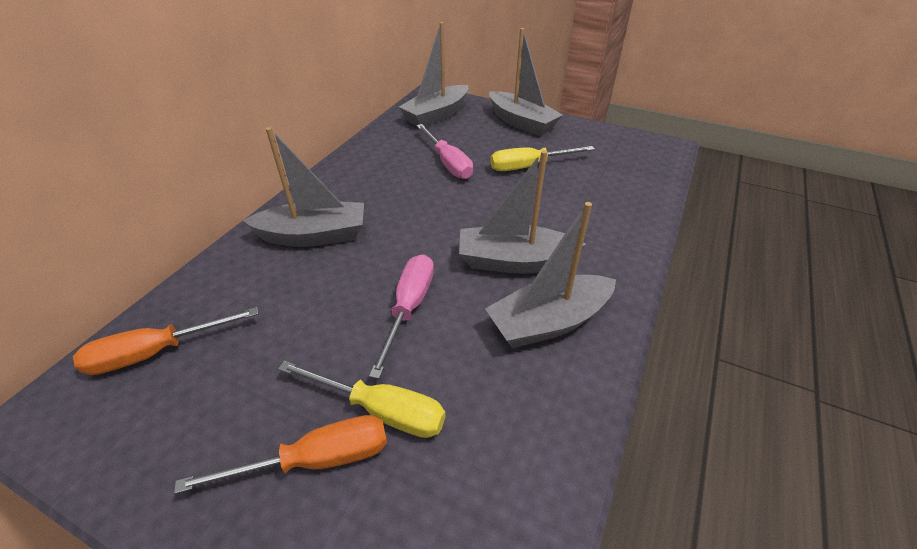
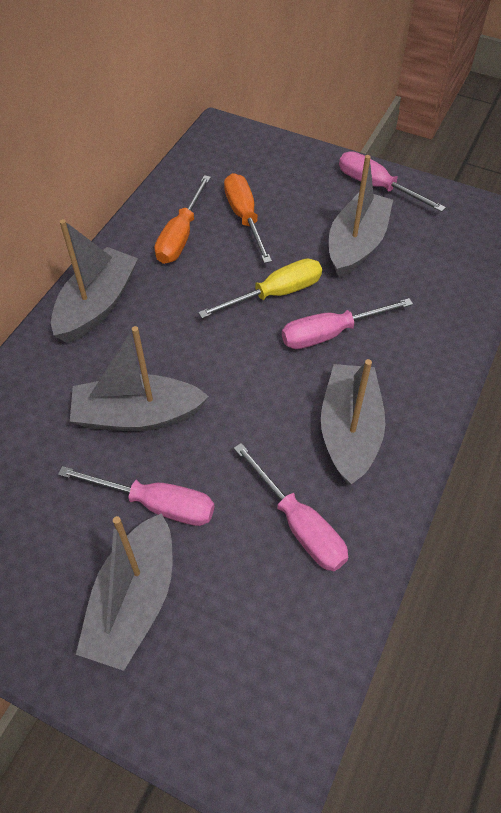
pink screwdriver: 2 -> 4
yellow screwdriver: 2 -> 1

